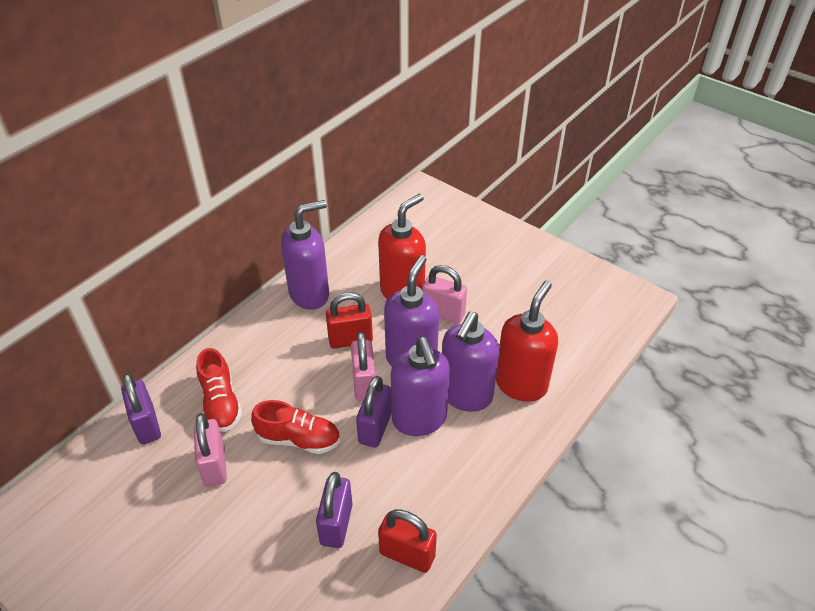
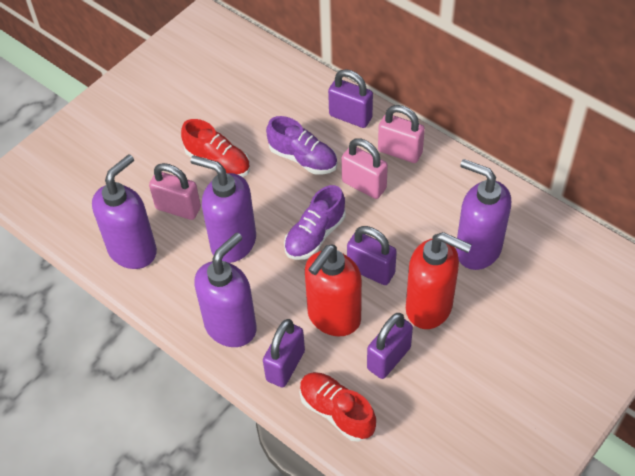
purple padlock: 3 -> 4
purple shoe: 0 -> 2
red padlock: 2 -> 0

